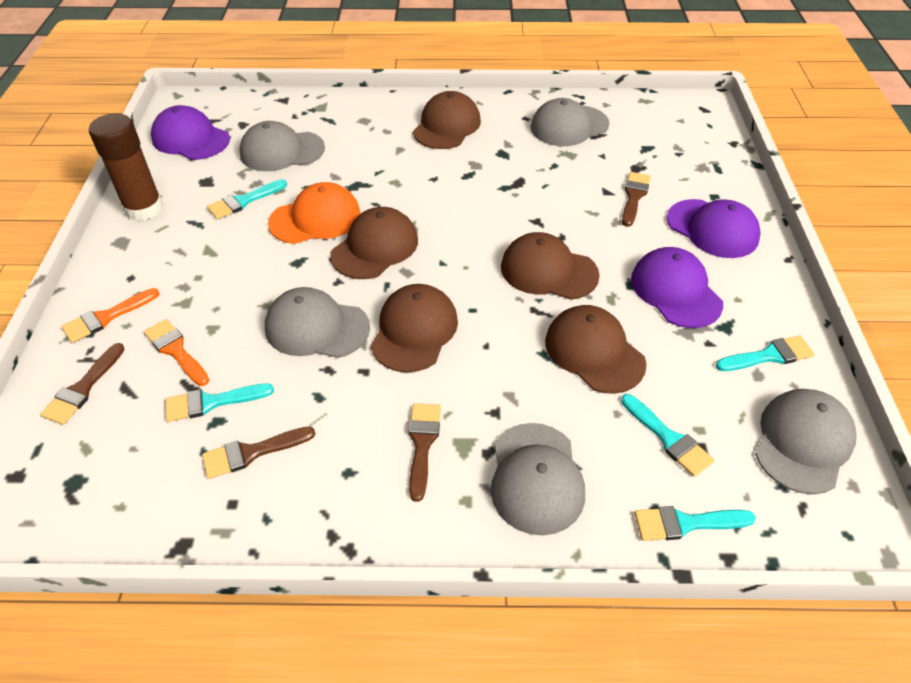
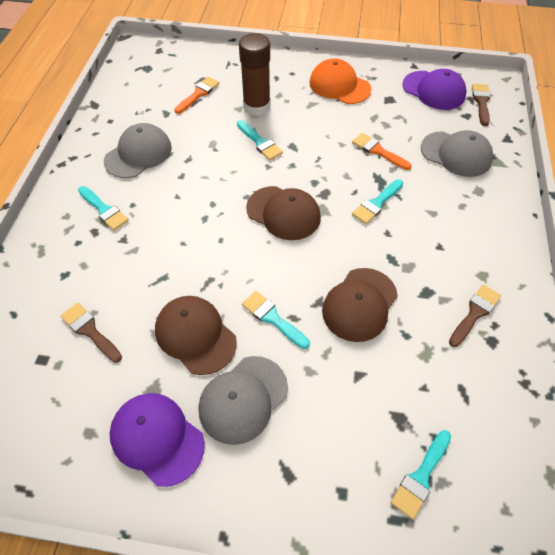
brown brush: 4 -> 3
brown cap: 5 -> 3
grey cap: 5 -> 3
purple cap: 3 -> 2

